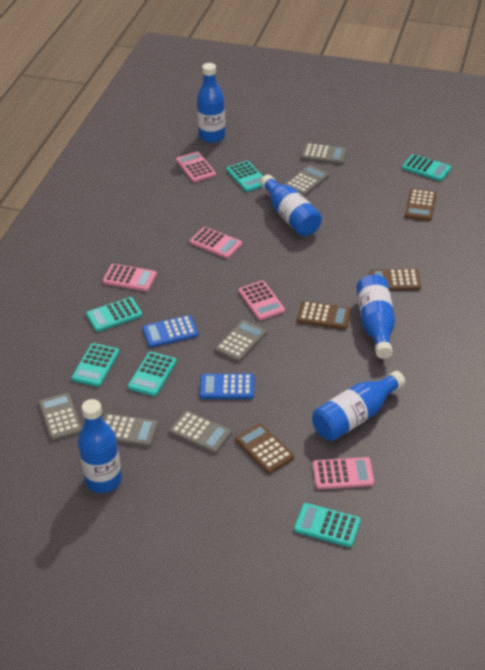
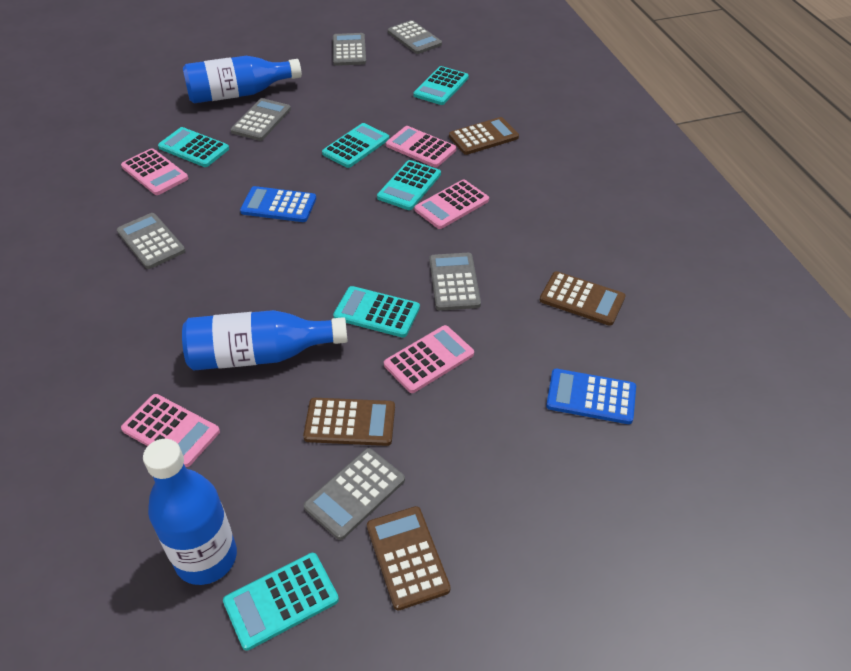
blue bottle: 5 -> 3

